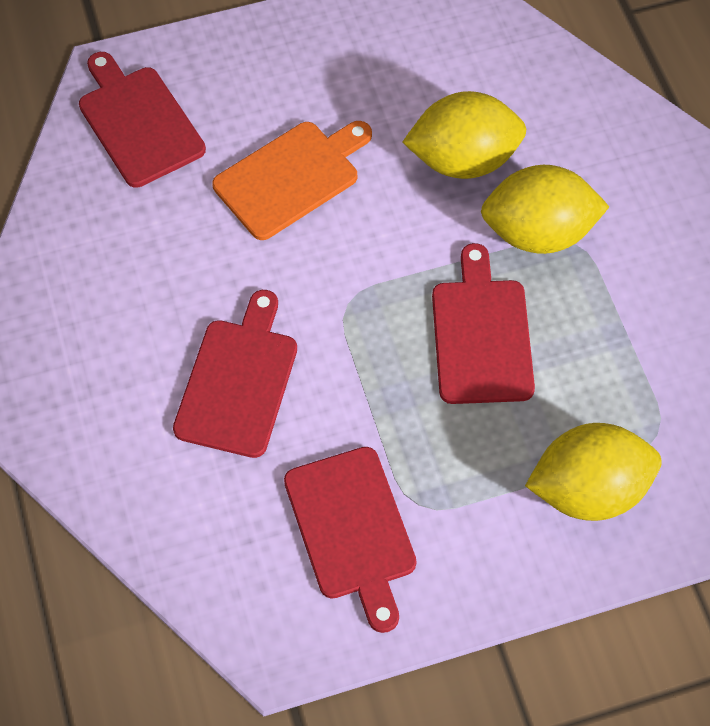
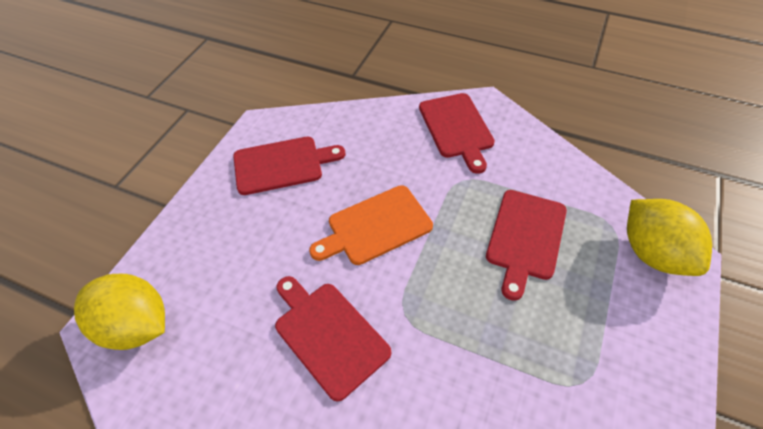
yellow lemon: 3 -> 2

